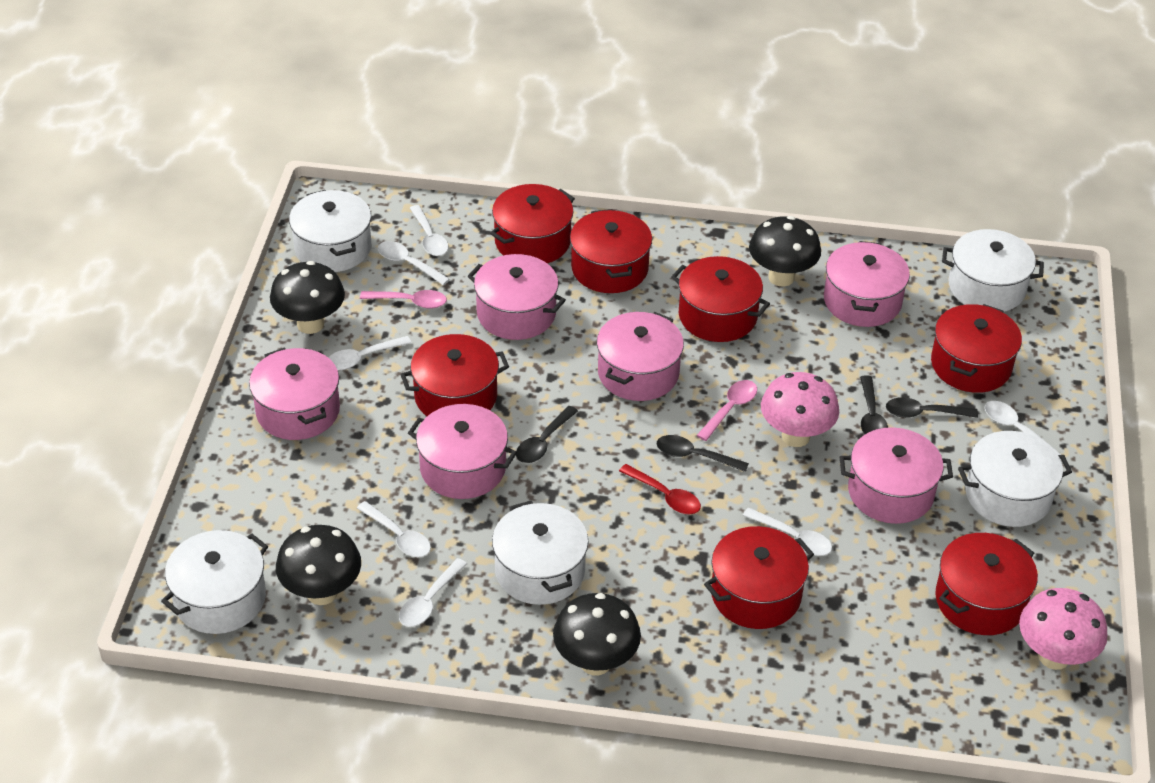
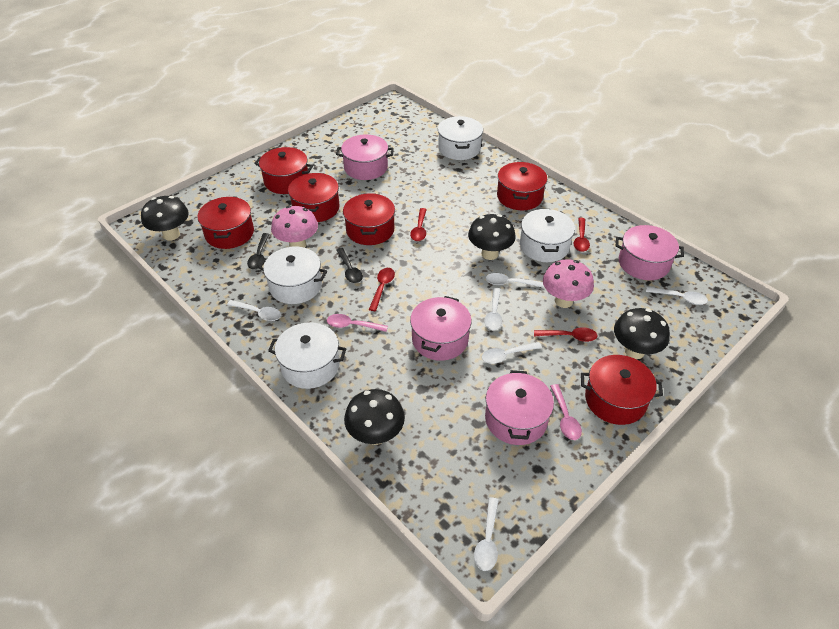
black spoon: 4 -> 2
pink pot: 6 -> 4
red pot: 7 -> 6
red spoon: 1 -> 4
white pot: 5 -> 4
white spoon: 7 -> 6

